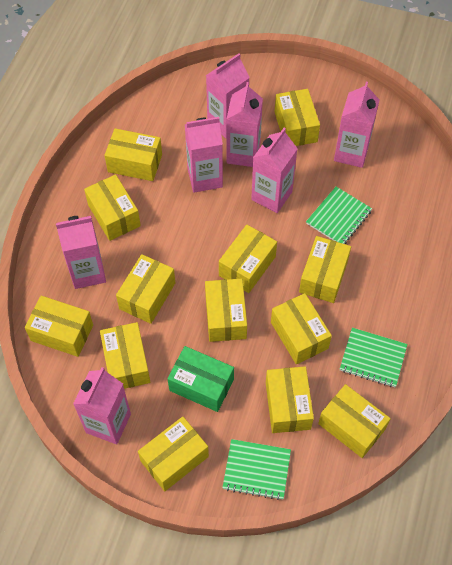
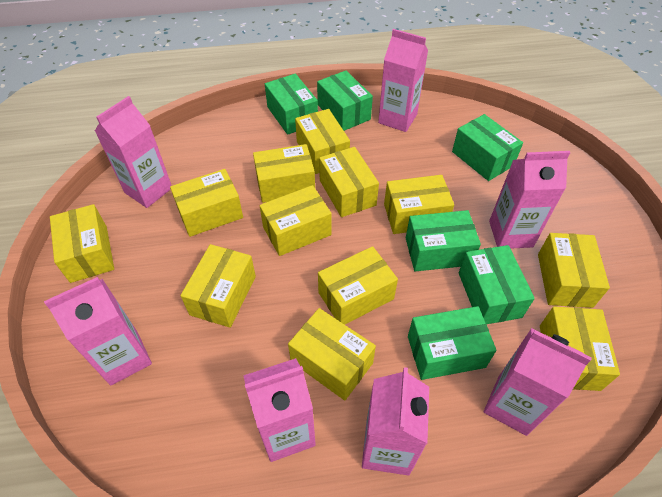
green box: 1 -> 6
green notebook: 3 -> 0
yellow box: 13 -> 12

